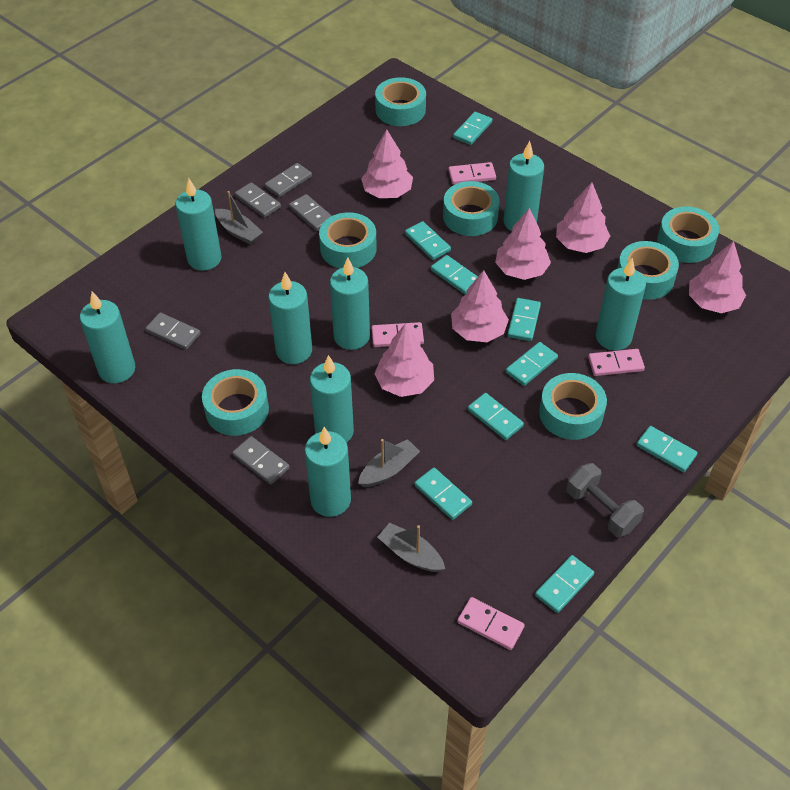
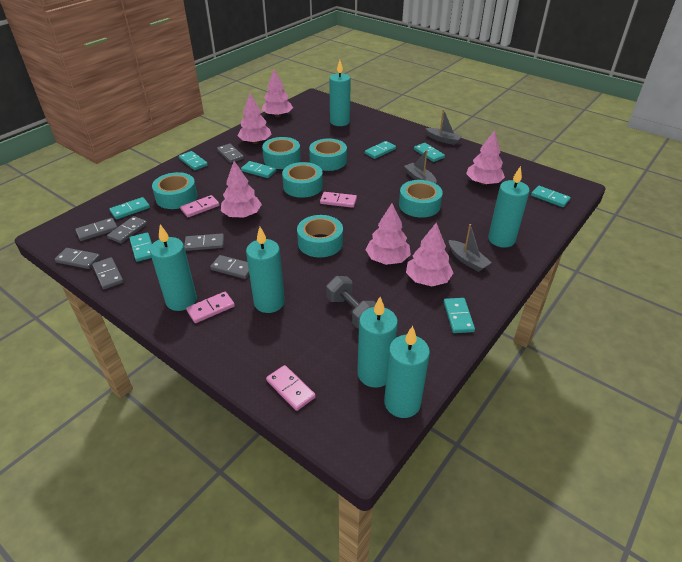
grey domino: 5 -> 7
turquoise candle: 8 -> 6
turquoise domino: 9 -> 8
turquoise tape: 7 -> 6

